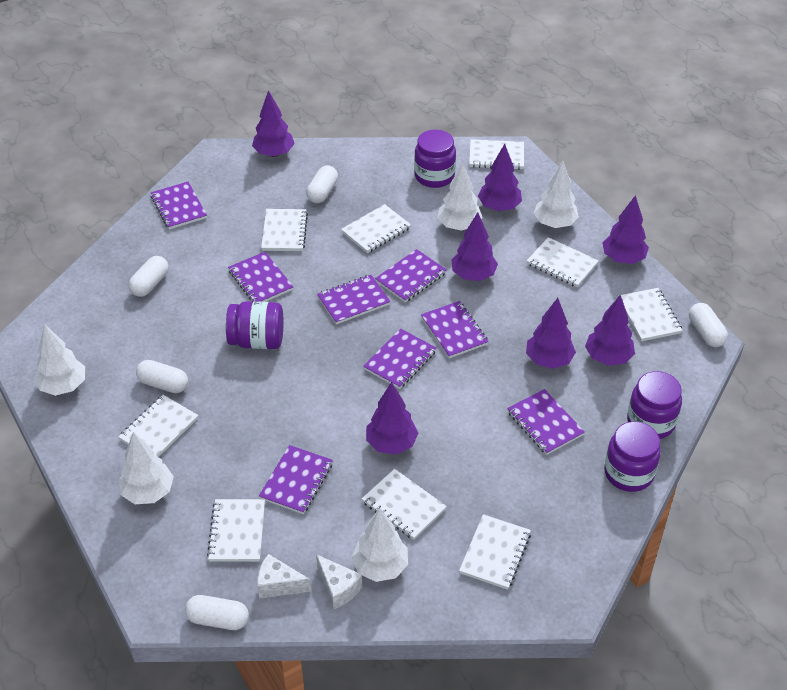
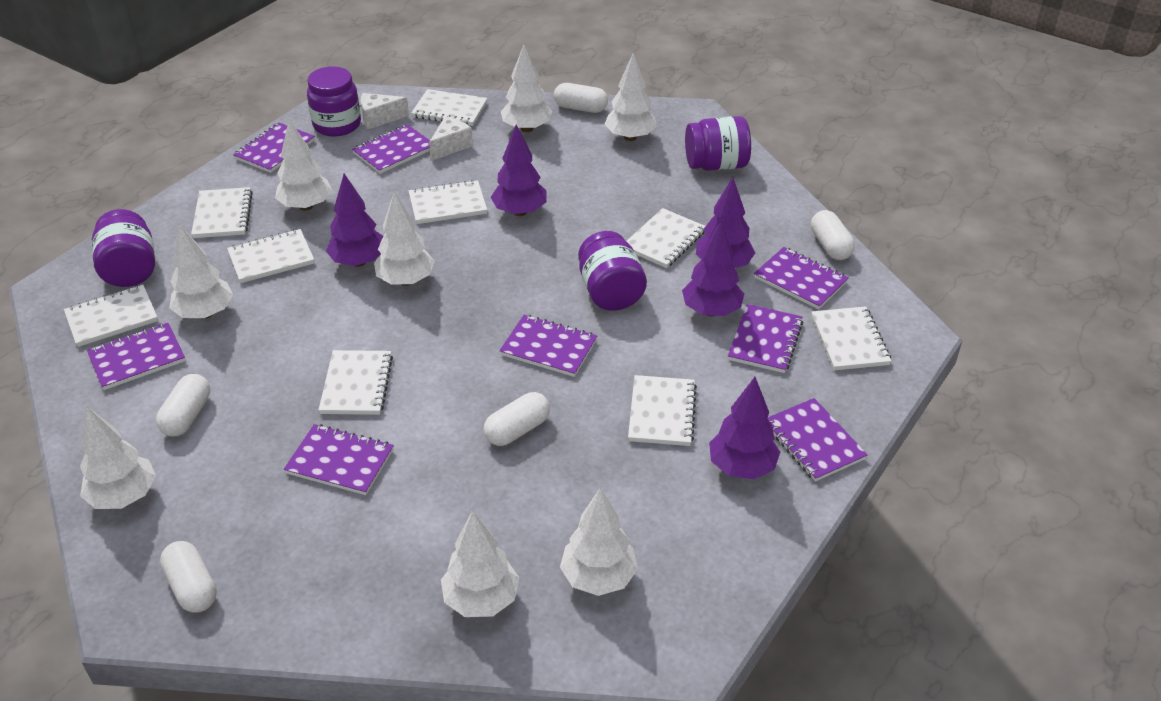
purple tree: 7 -> 5
white tree: 5 -> 8

